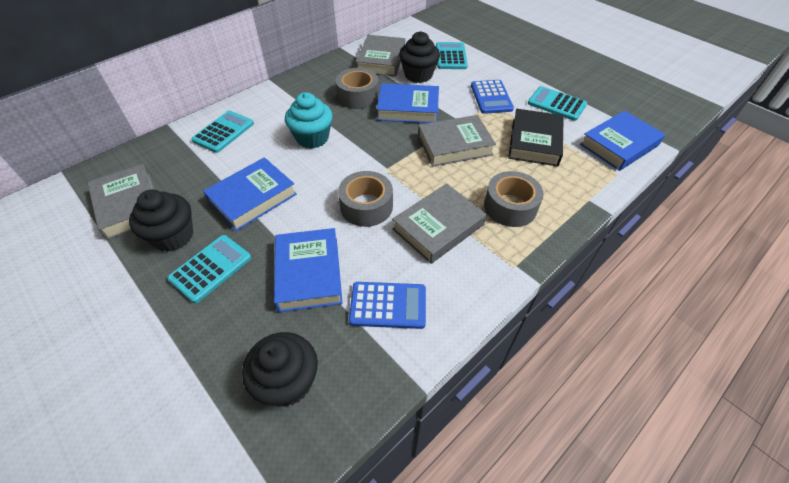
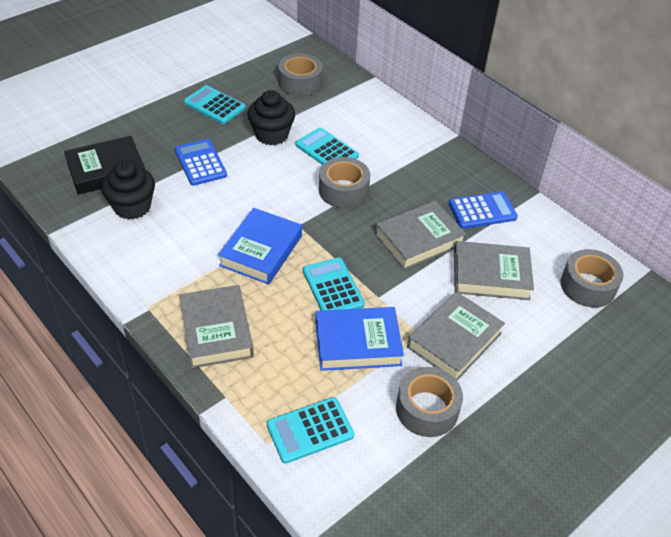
black cupcake: 3 -> 2
blue book: 4 -> 2
grey tape: 3 -> 4
turquoise cupcake: 1 -> 0

